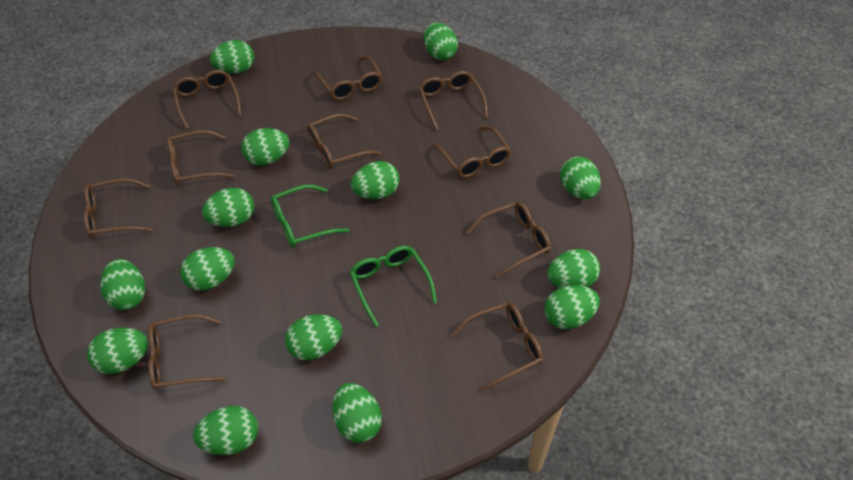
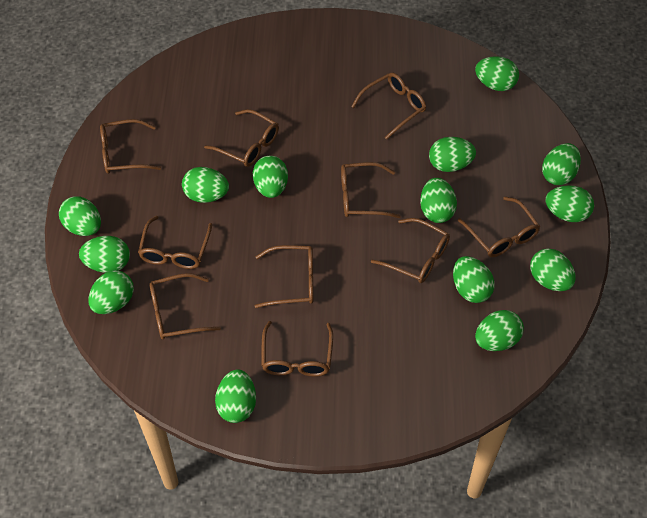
green glasses: 2 -> 0

